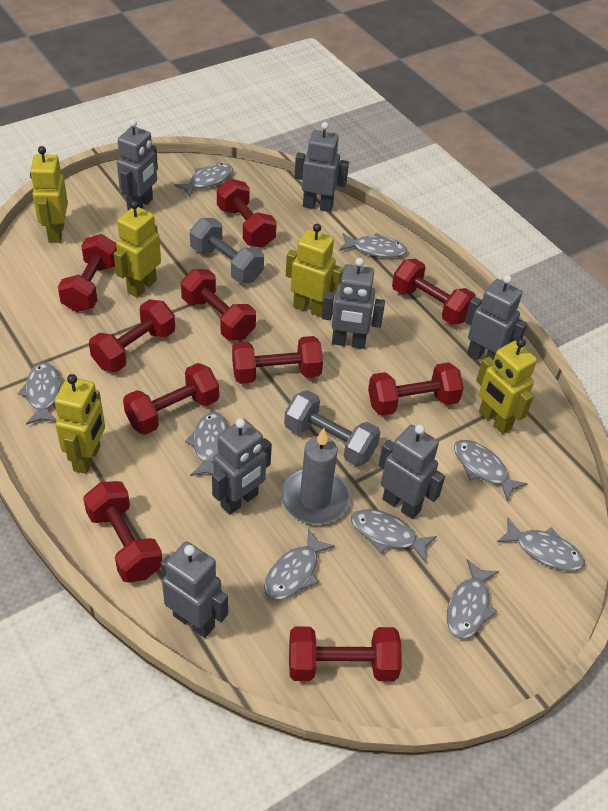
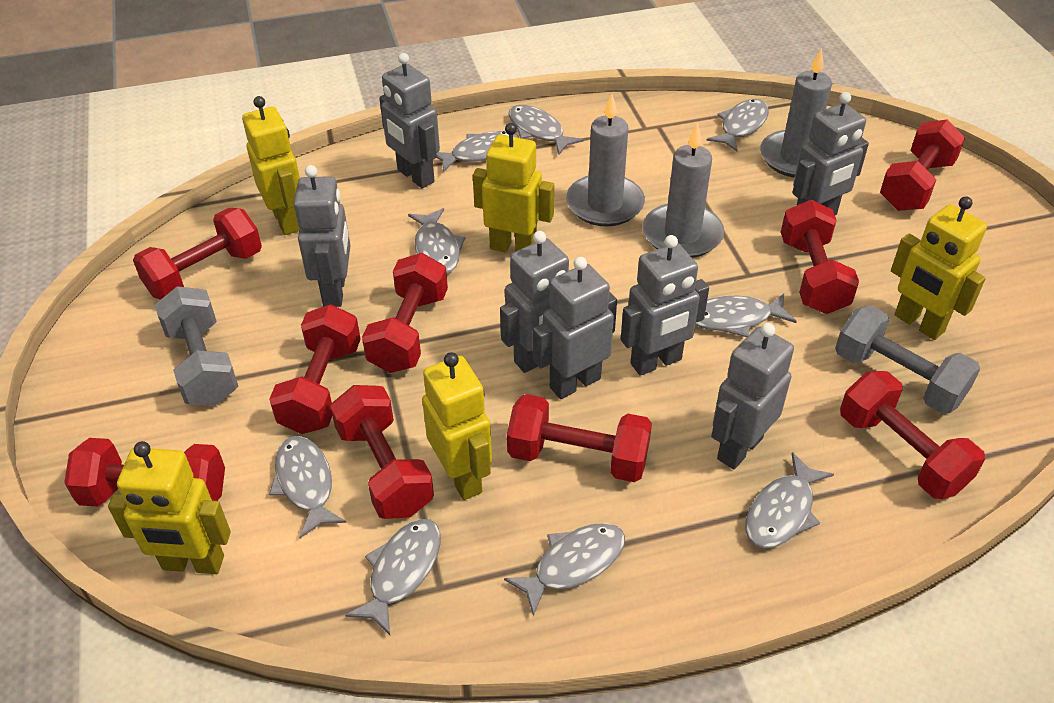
grey candle: 1 -> 3
red dumbbell: 10 -> 9

